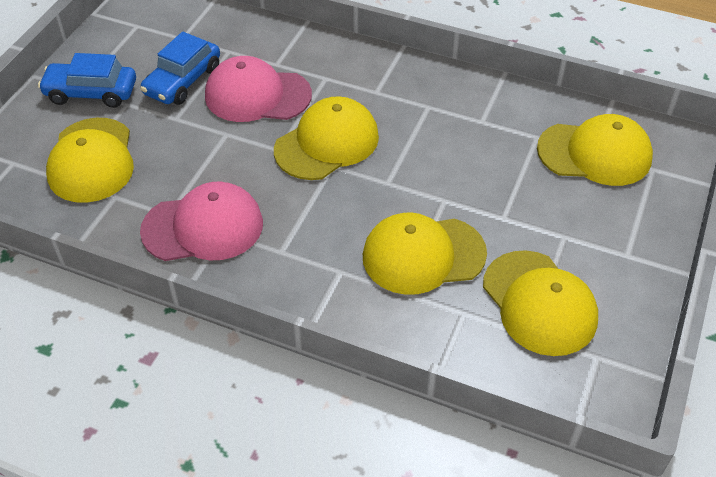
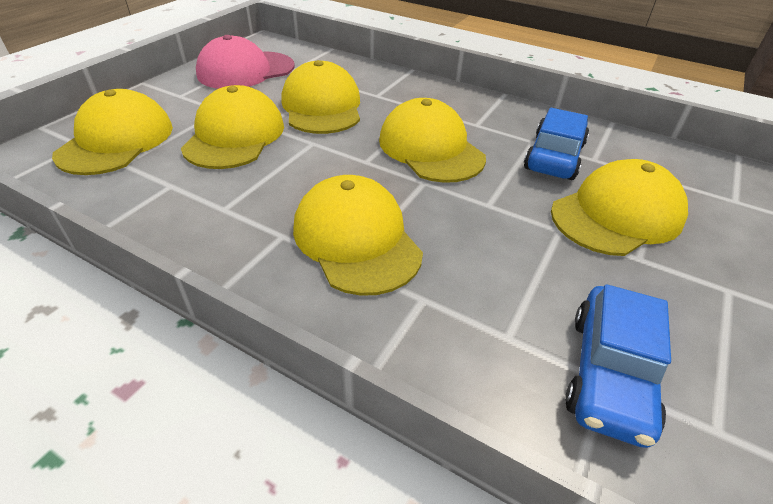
pink cap: 2 -> 1
yellow cap: 5 -> 6

